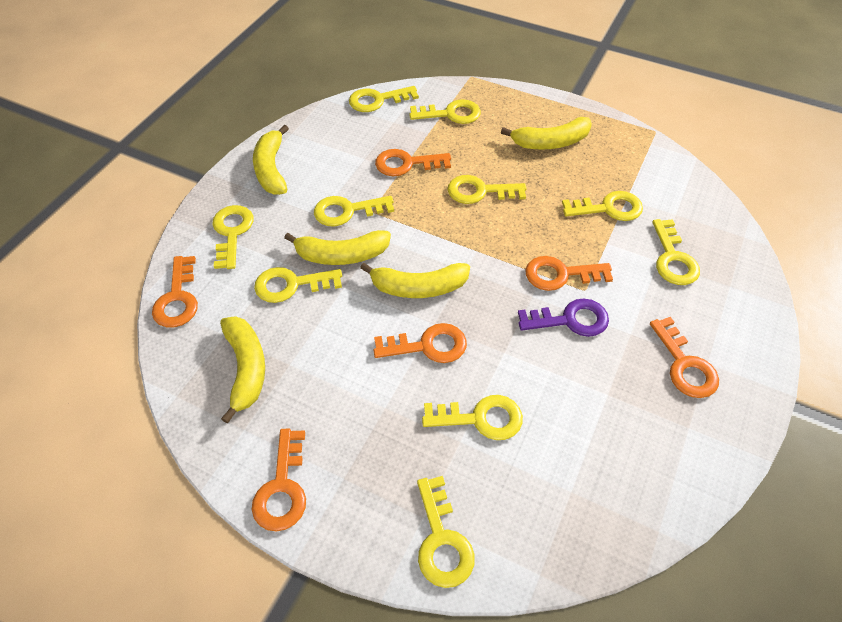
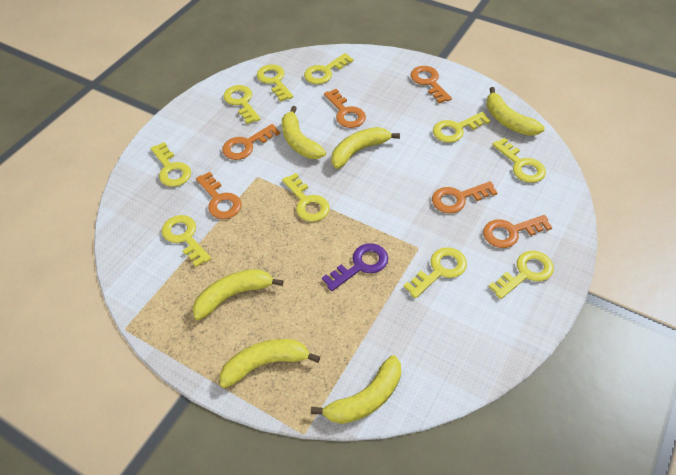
yellow banana: 5 -> 6

